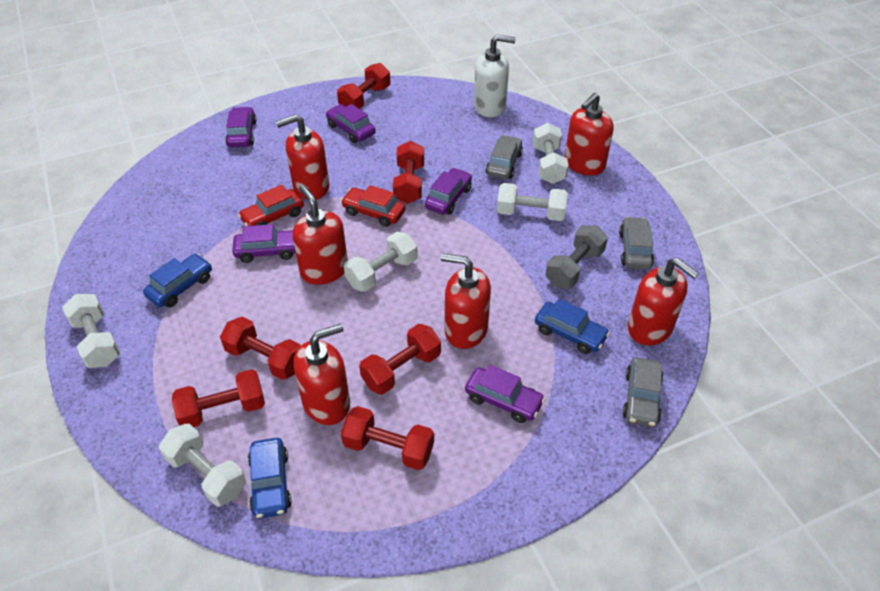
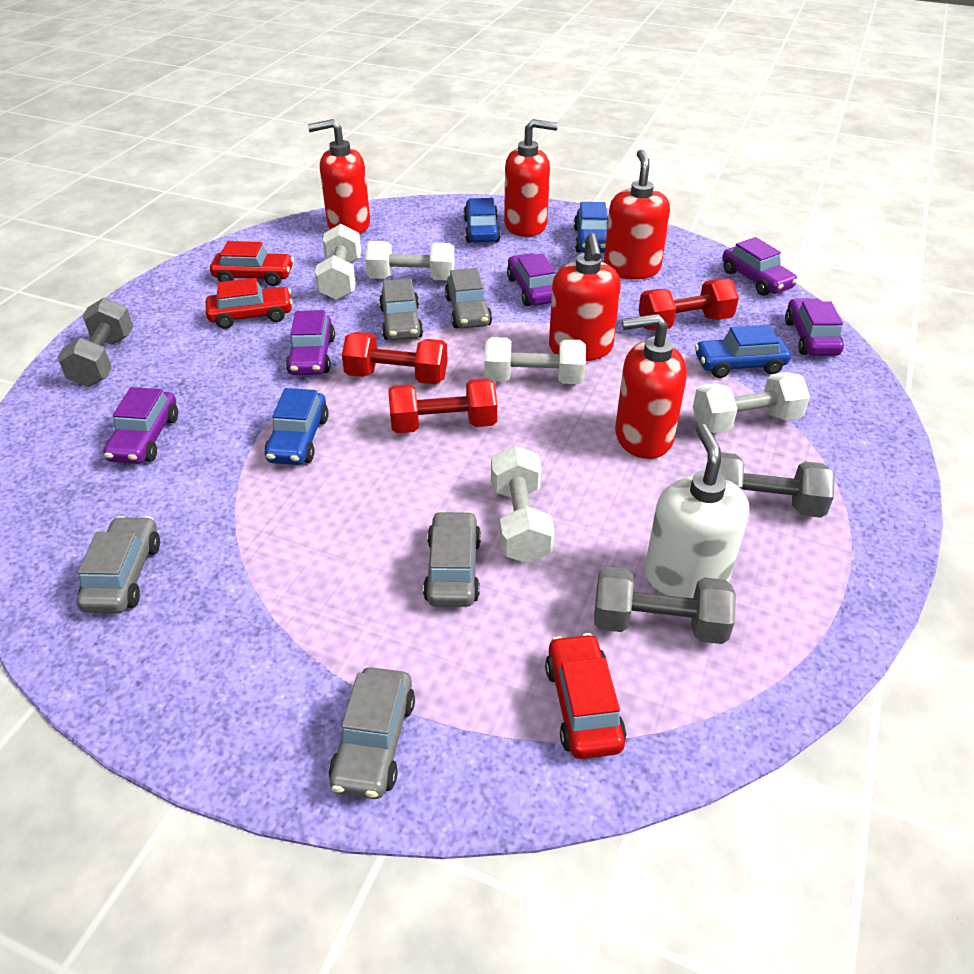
blue car: 3 -> 4
grey car: 3 -> 5
grey dumbbell: 1 -> 3
red car: 2 -> 3
red dumbbell: 6 -> 3
red soap dispenser: 6 -> 5

